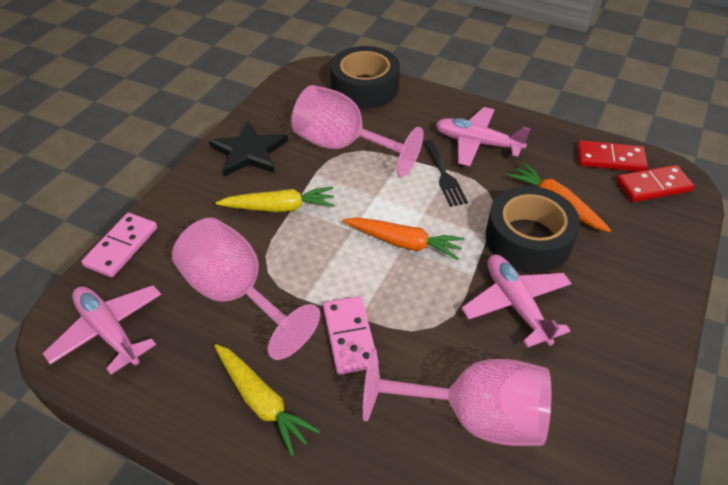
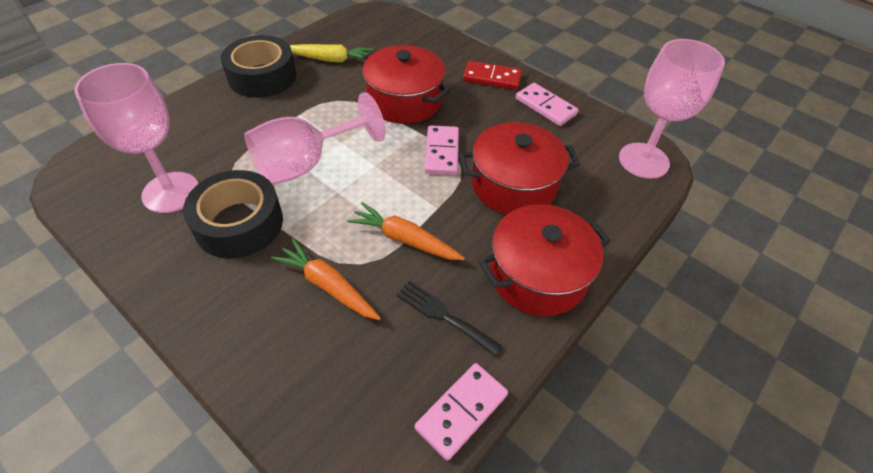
black star: 1 -> 0
pink domino: 2 -> 3
pink plane: 3 -> 0
red domino: 2 -> 1
red pot: 0 -> 3
yellow carrot: 2 -> 1

